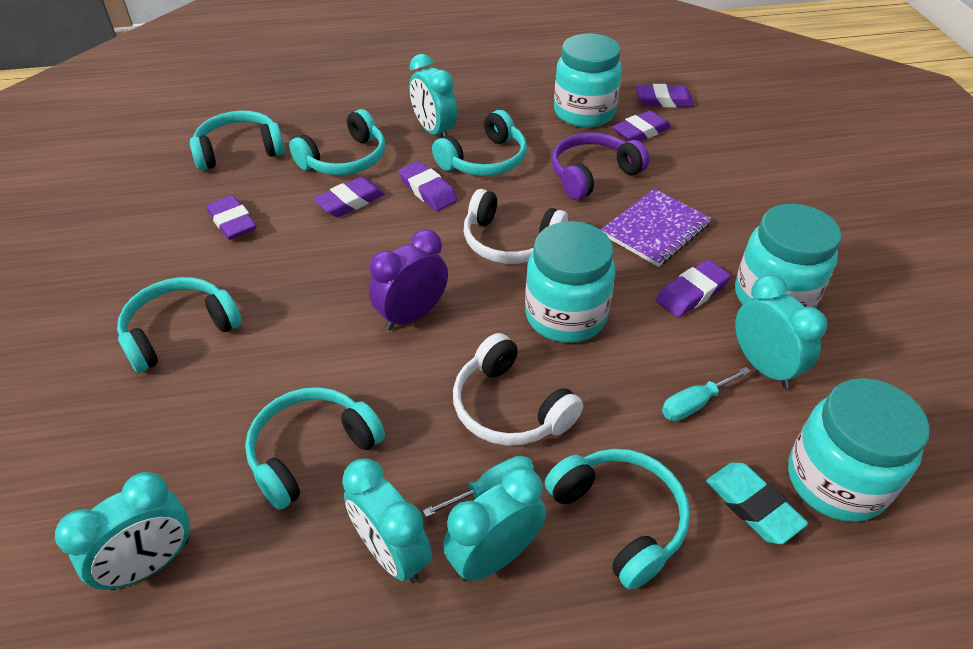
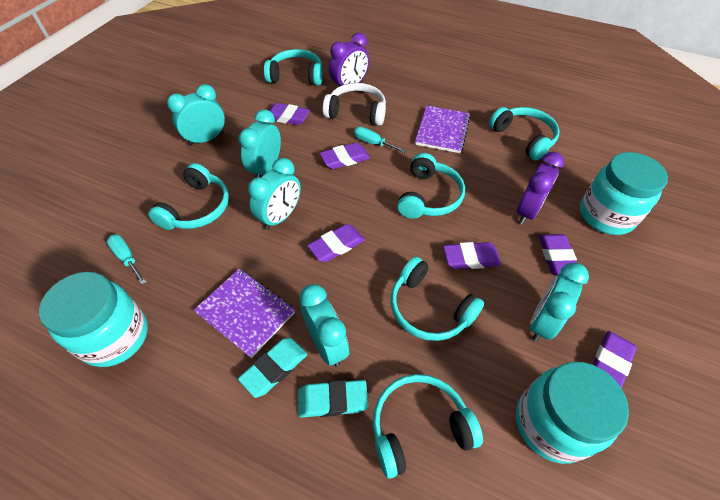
purple clock: 1 -> 2
purple headphones: 1 -> 0
purple notebook: 1 -> 2
turquoise eraser: 1 -> 2
turquoise jar: 4 -> 3
white headphones: 2 -> 1

